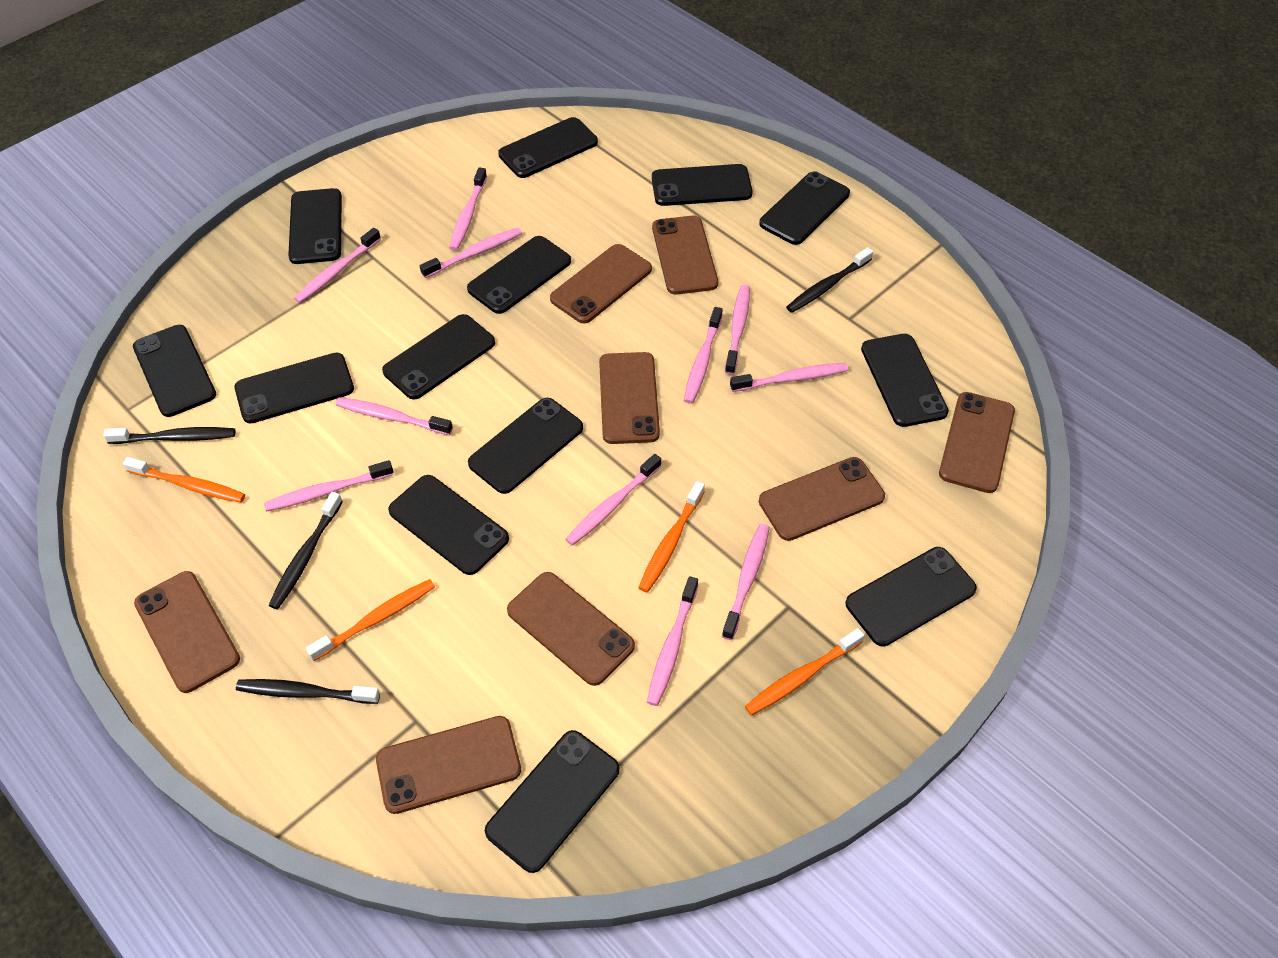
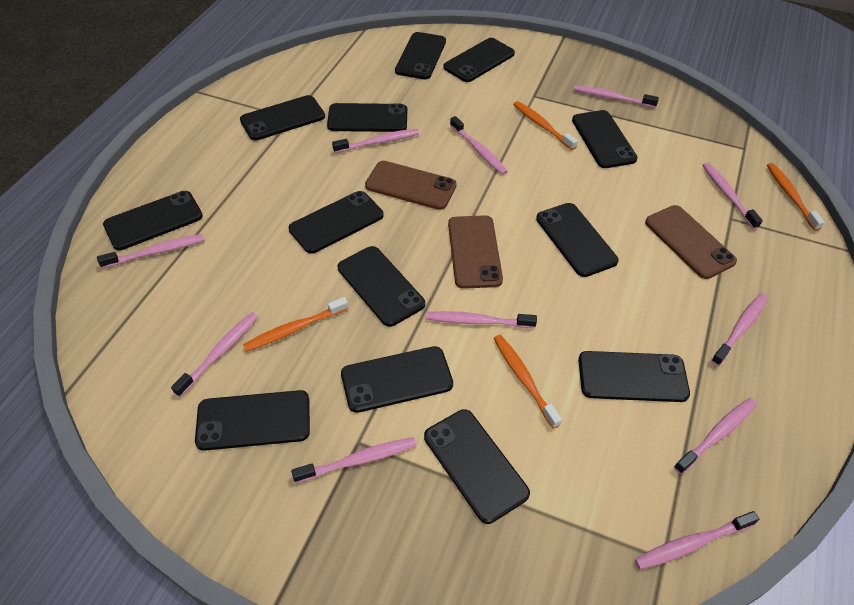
black toothbrush: 4 -> 0
brown phone: 8 -> 3

